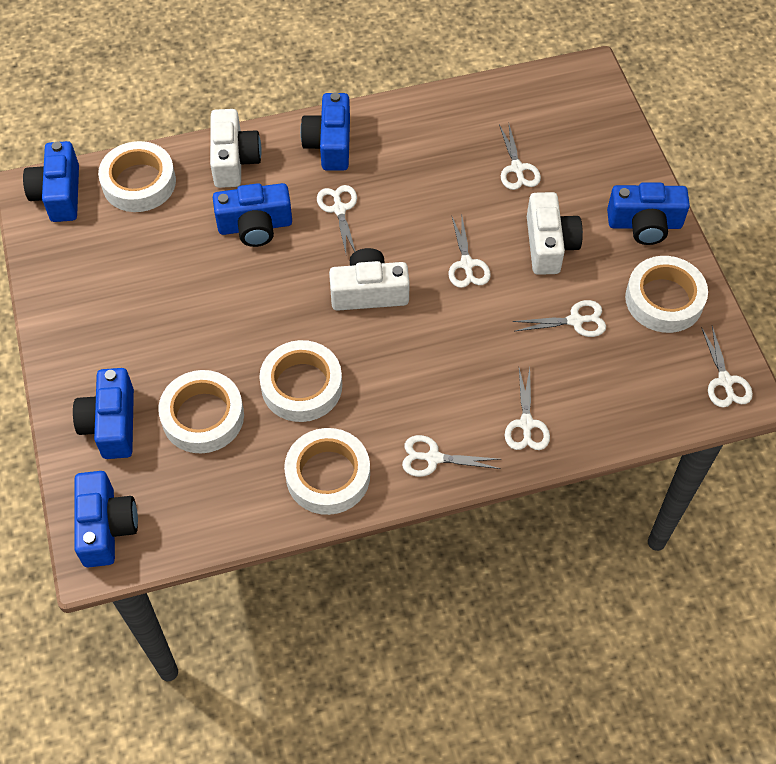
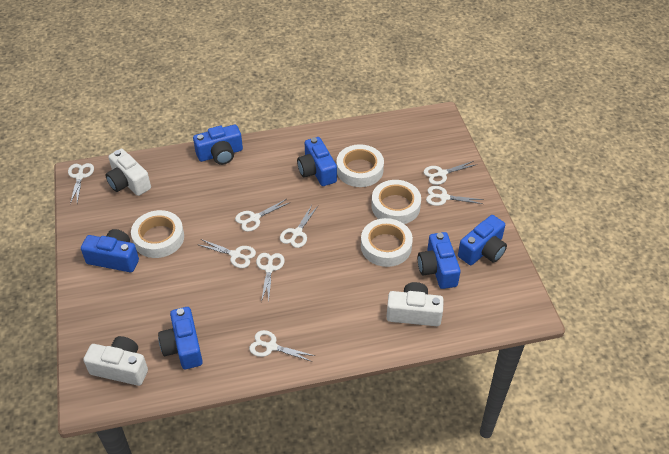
white scissors: 7 -> 8
white tape: 5 -> 4

